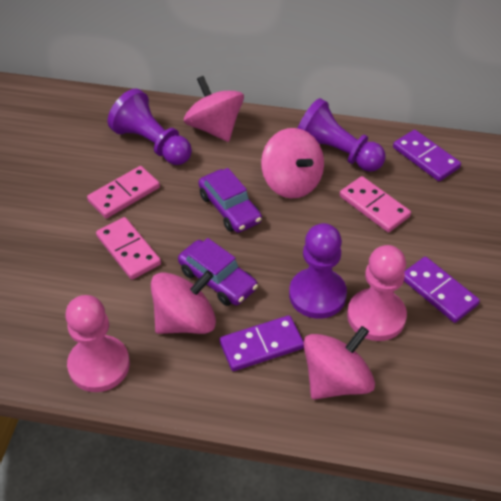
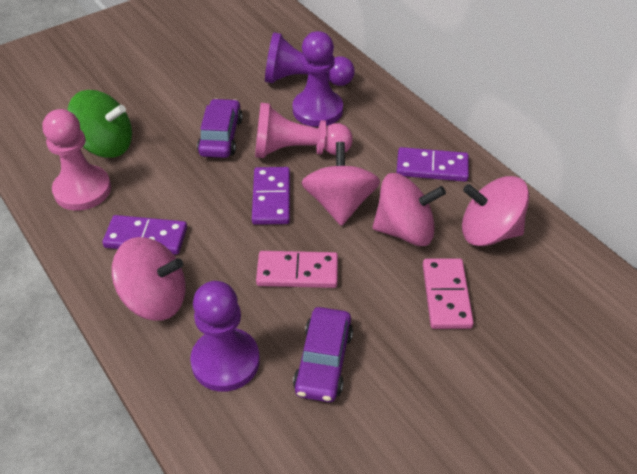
green spinning top: 0 -> 1
pink domino: 3 -> 2

